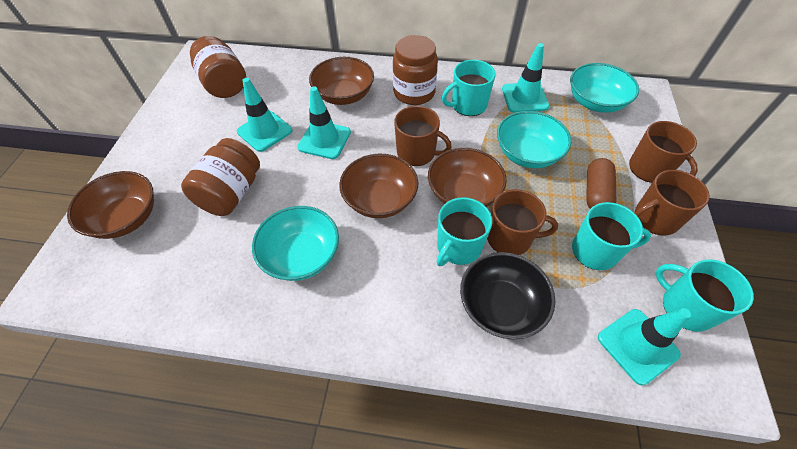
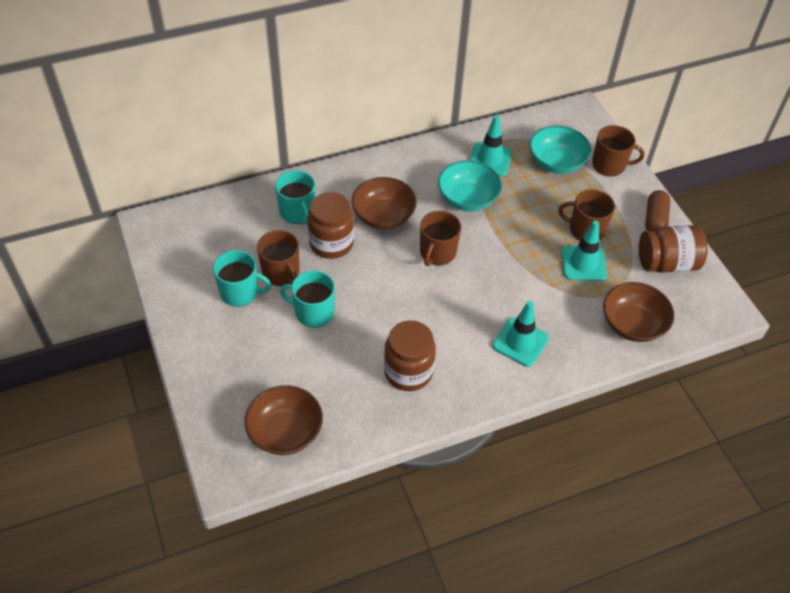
black bowl: 1 -> 0
brown bowl: 4 -> 3
turquoise bowl: 3 -> 2
turquoise mug: 4 -> 3
turquoise traffic cone: 4 -> 3

